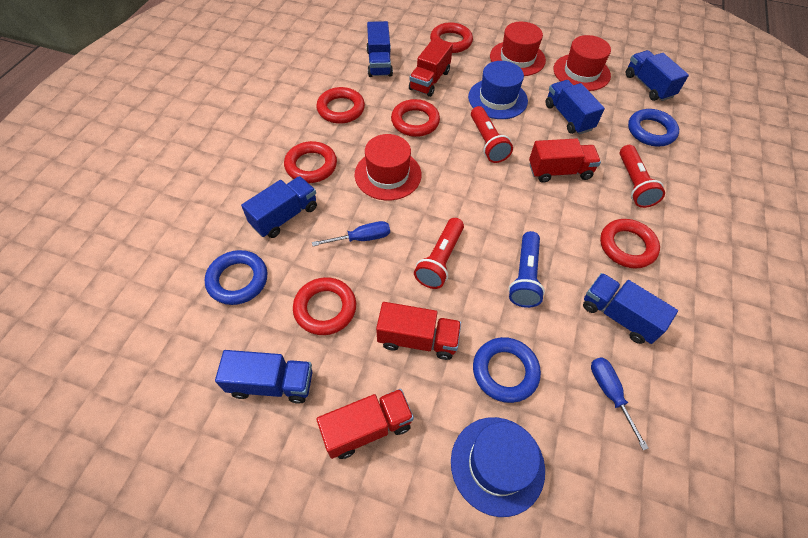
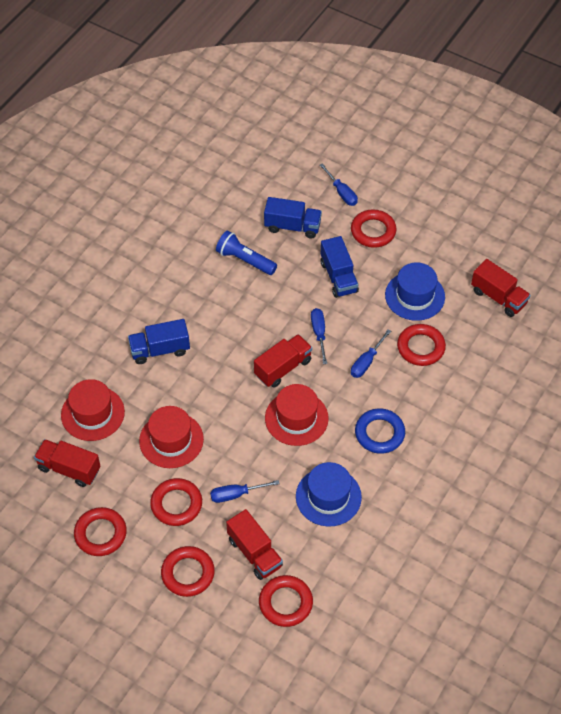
blue ring: 3 -> 1
blue screwdriver: 2 -> 4
blue truck: 6 -> 3
red flashlight: 3 -> 0

